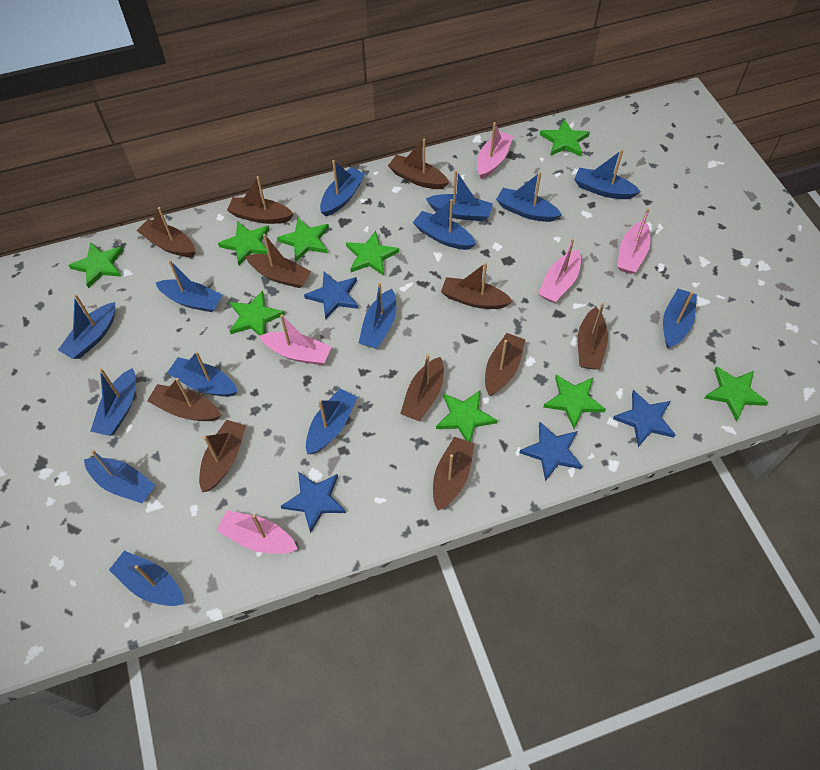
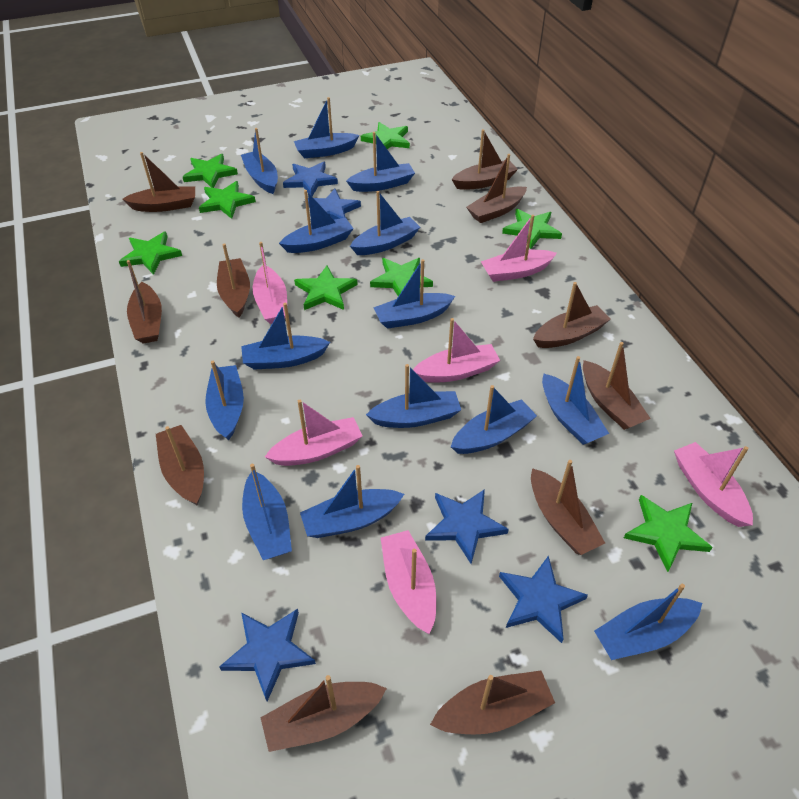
blue star: 4 -> 5
green star: 9 -> 8
pink boat: 5 -> 6

